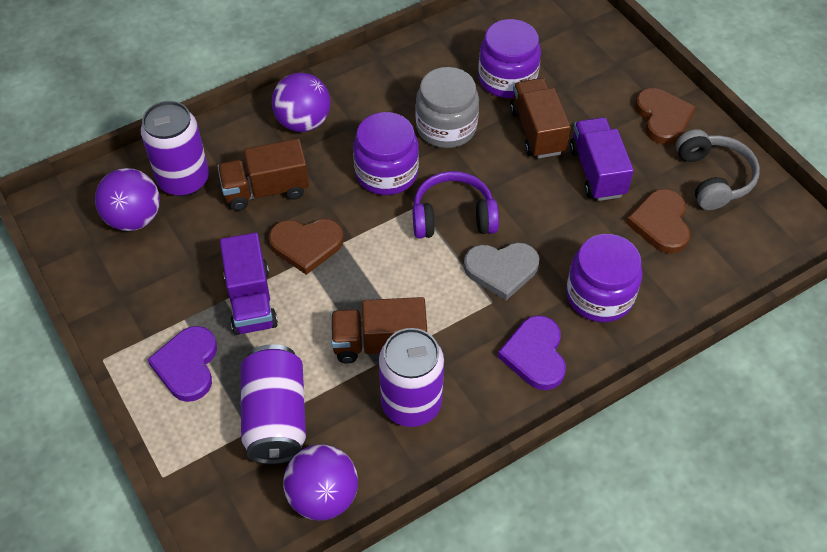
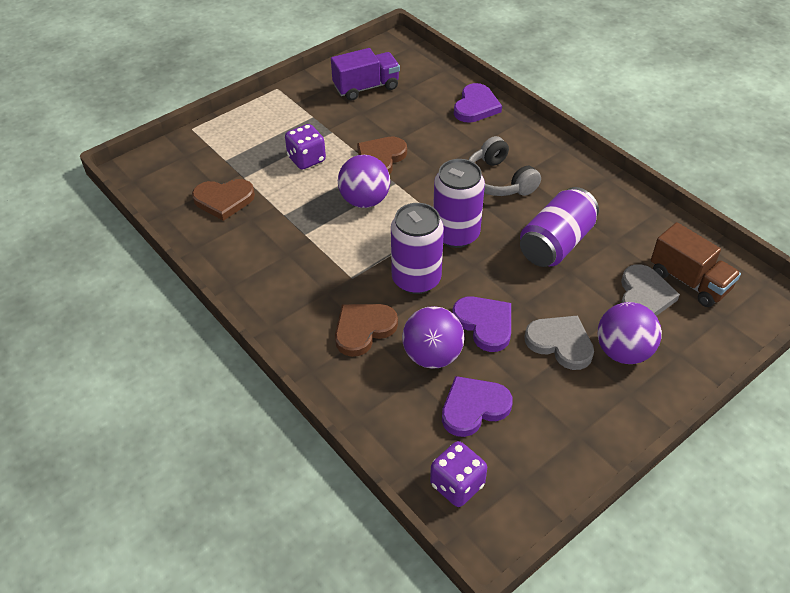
brown truck: 3 -> 1
grey heart: 1 -> 2
grey jar: 1 -> 0
purple dice: 0 -> 2
purple headphones: 1 -> 0
purple heart: 2 -> 3
purple jar: 3 -> 0
purple truck: 2 -> 1

